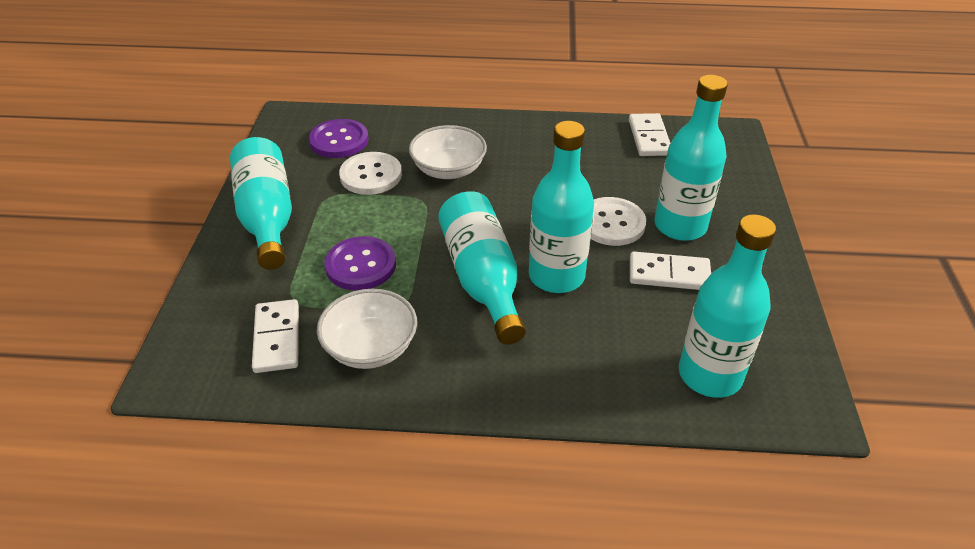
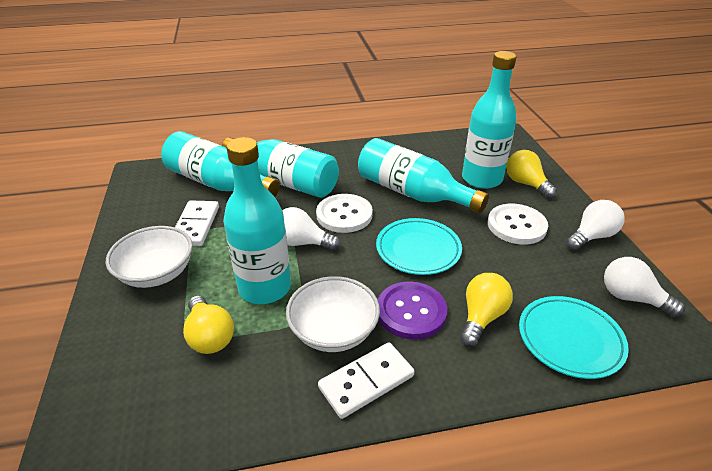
purple button: 2 -> 1
turquoise plate: 0 -> 2
white domino: 3 -> 2
white light bulb: 0 -> 3
yellow light bulb: 0 -> 3

